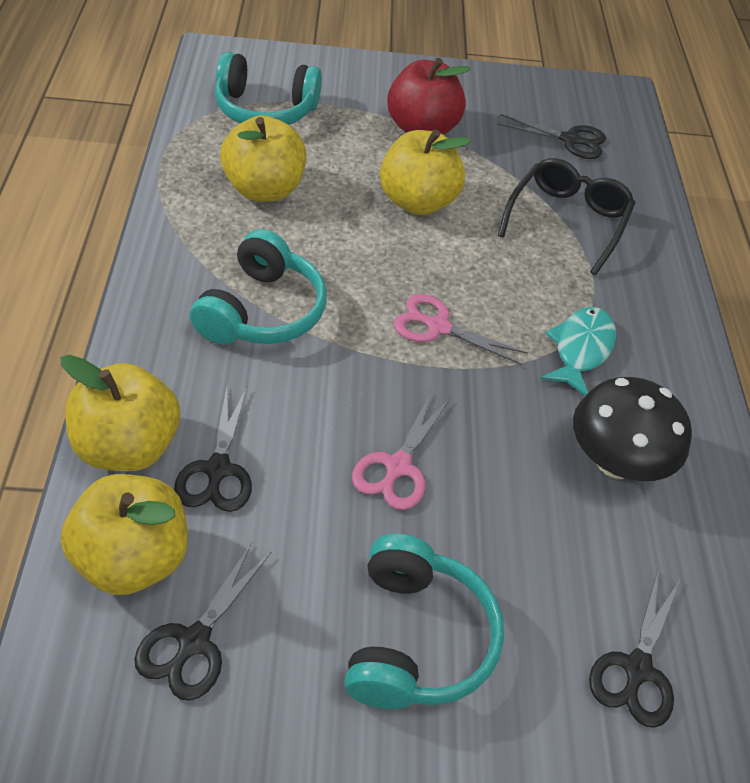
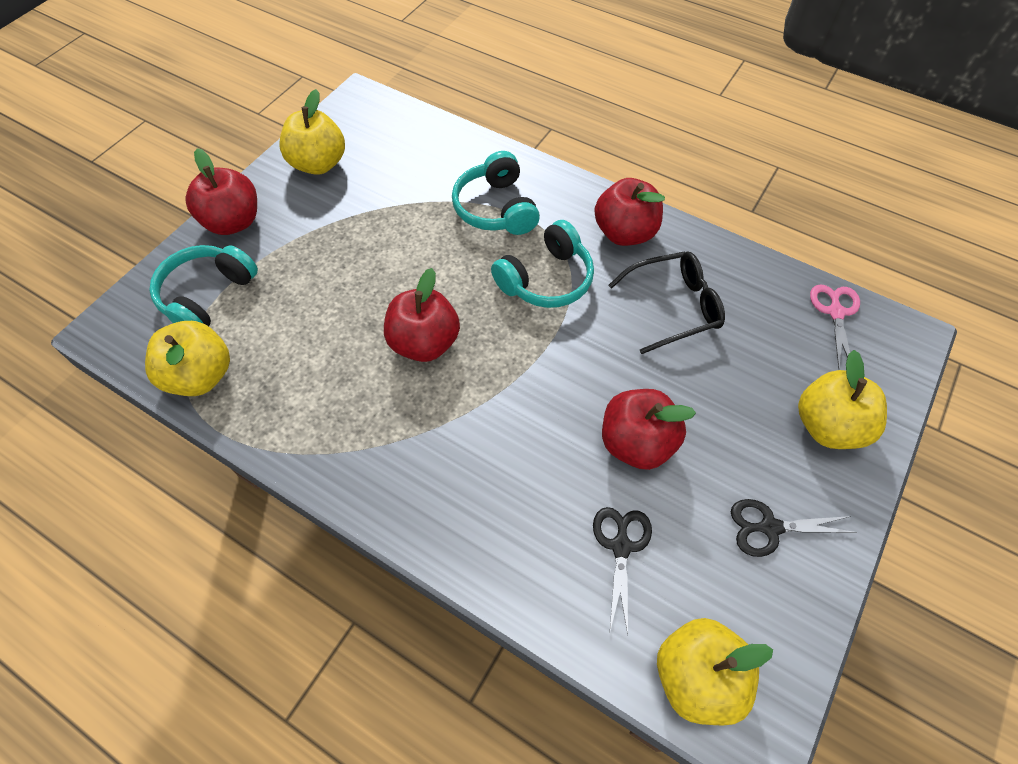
black mushroom: 1 -> 0
black scissors: 4 -> 2
pink scissors: 2 -> 1
red apple: 1 -> 4
turquoise fish: 1 -> 0

